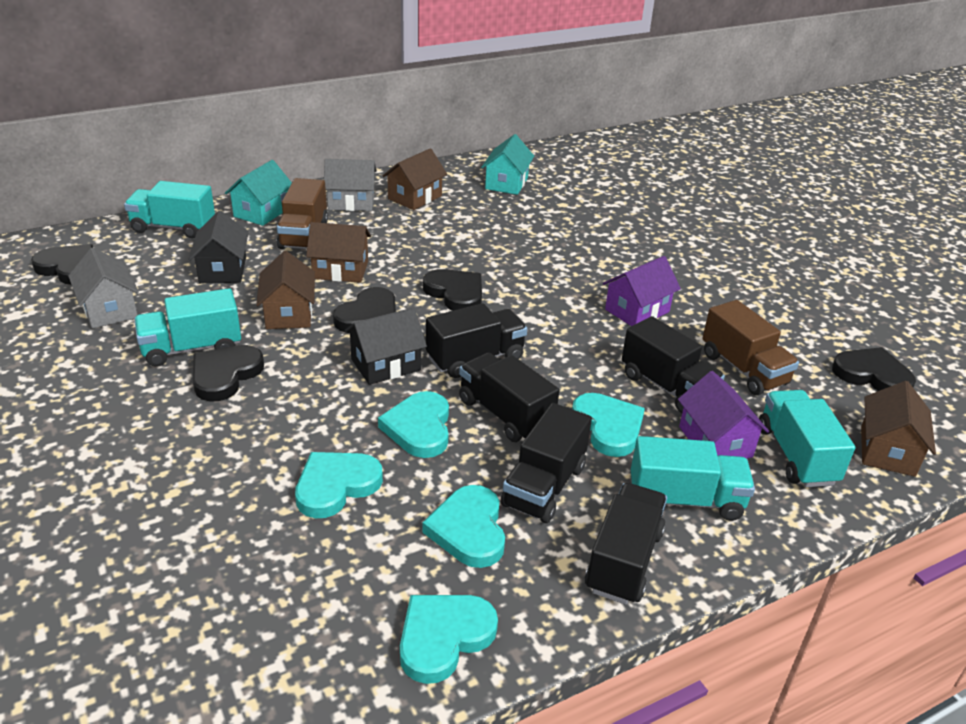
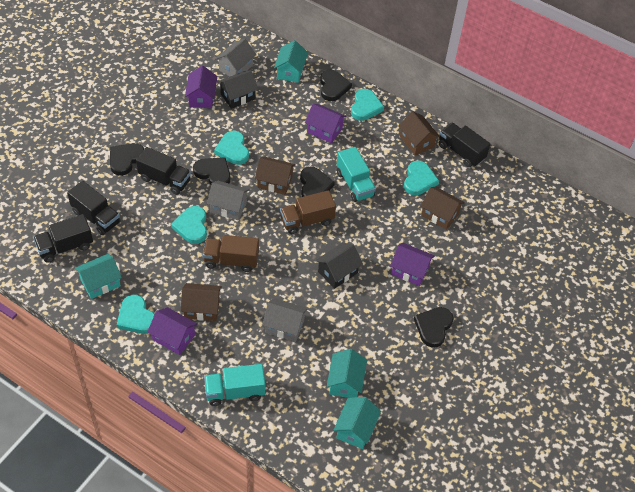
black truck: 5 -> 4
grey house: 2 -> 3
purple house: 2 -> 4
turquoise house: 2 -> 4
turquoise truck: 4 -> 2

